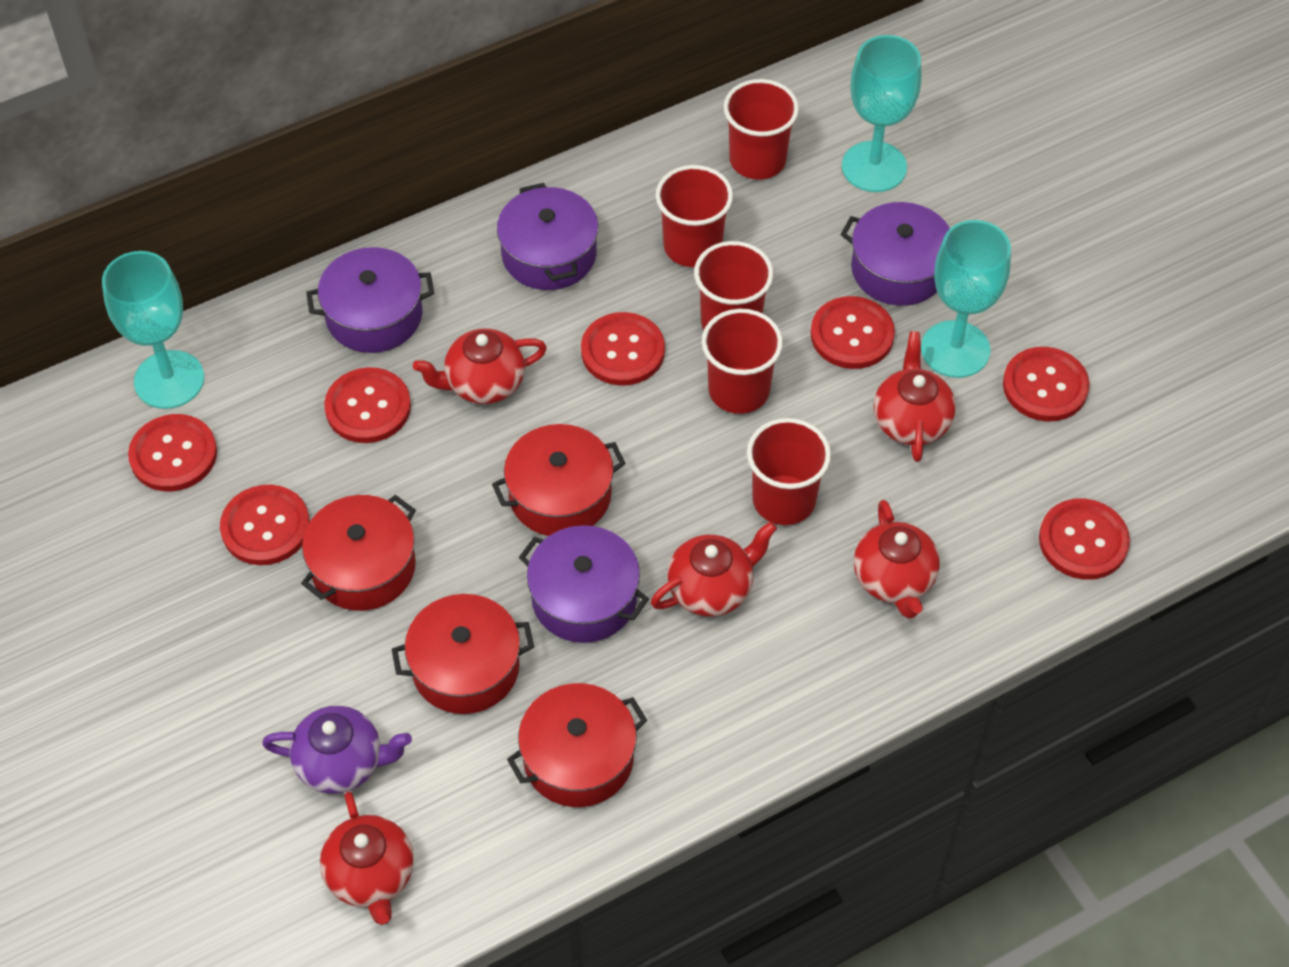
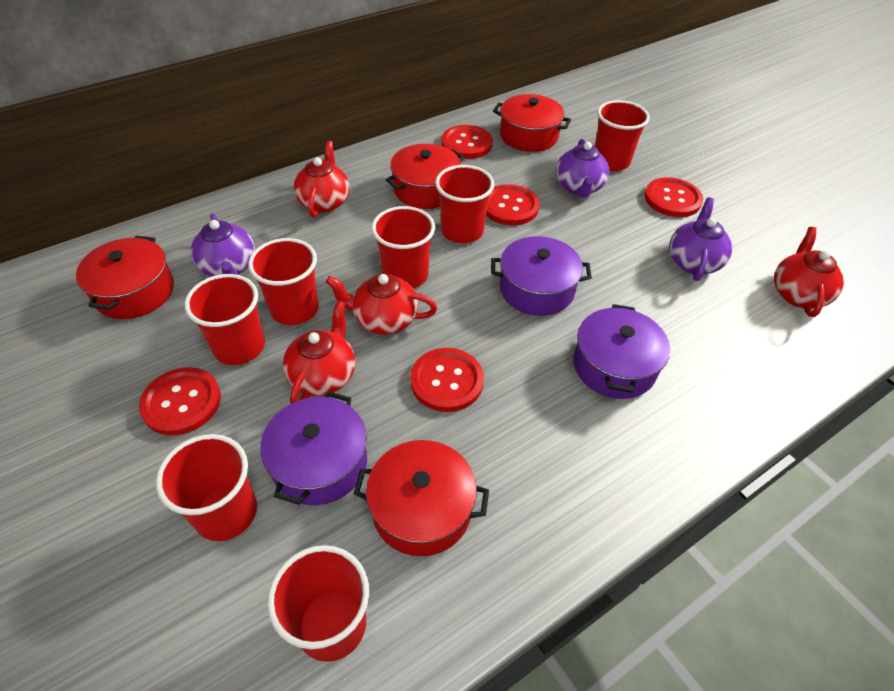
purple pot: 4 -> 3
purple teapot: 1 -> 3
red button: 7 -> 5
red cup: 5 -> 7
red teapot: 5 -> 4
turquoise goblet: 3 -> 0

